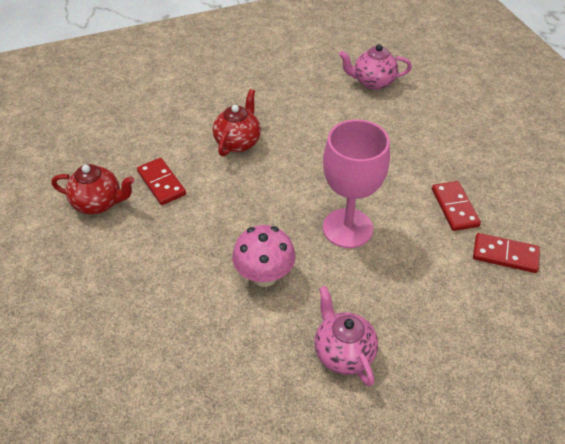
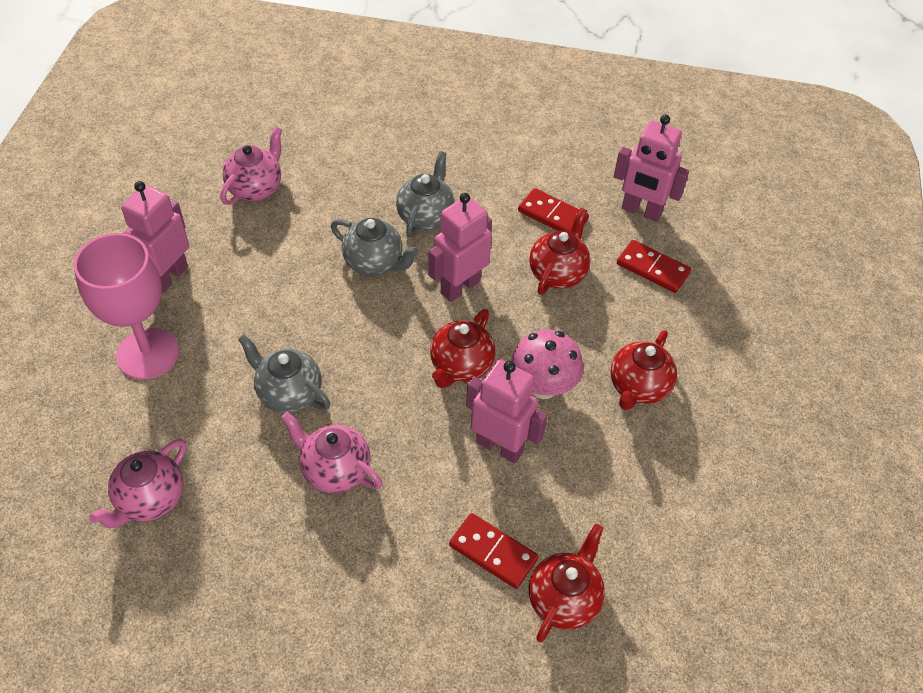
grey teapot: 0 -> 3
pink robot: 0 -> 4
pink teapot: 2 -> 3
red teapot: 2 -> 4

